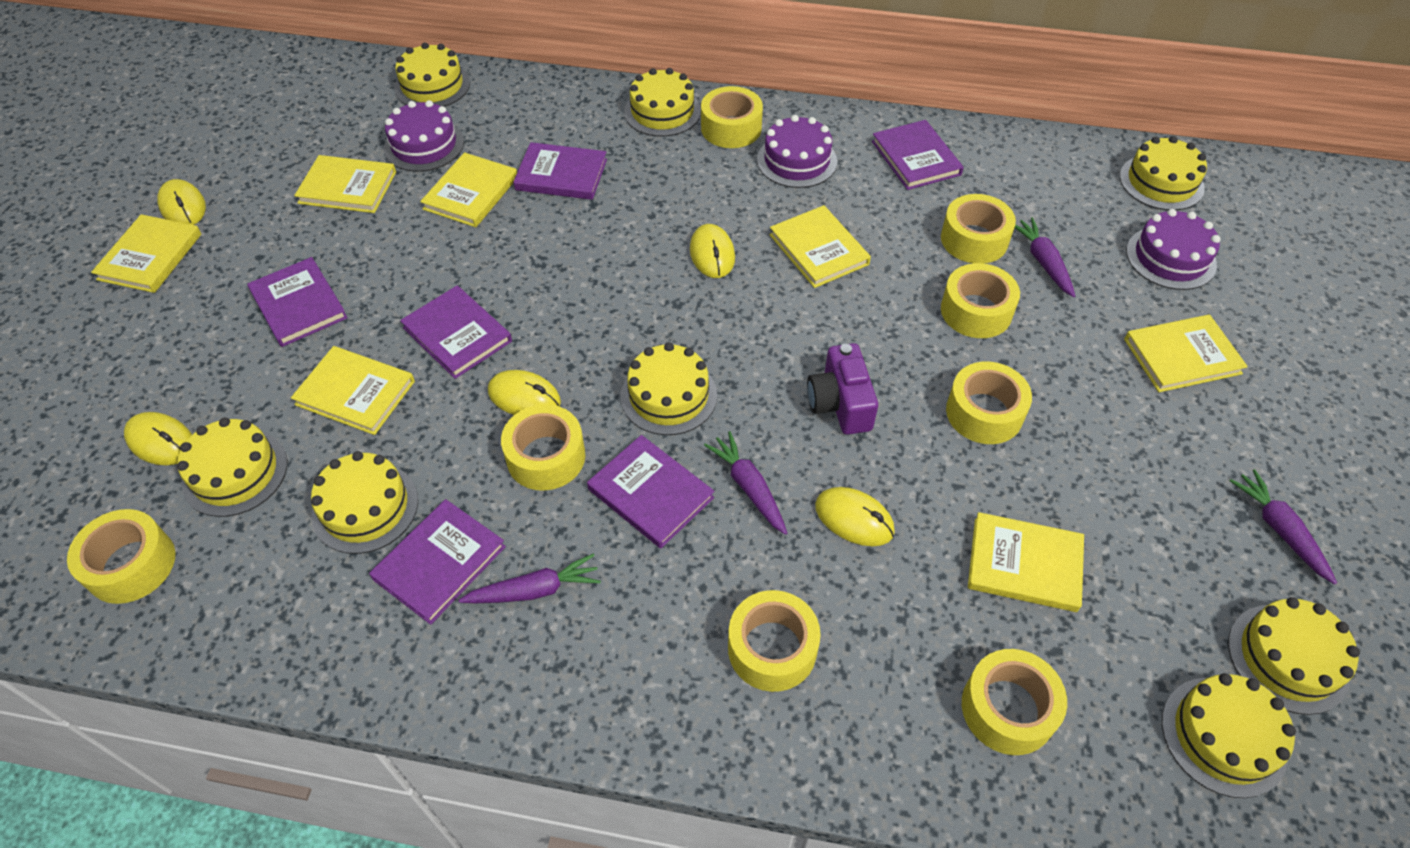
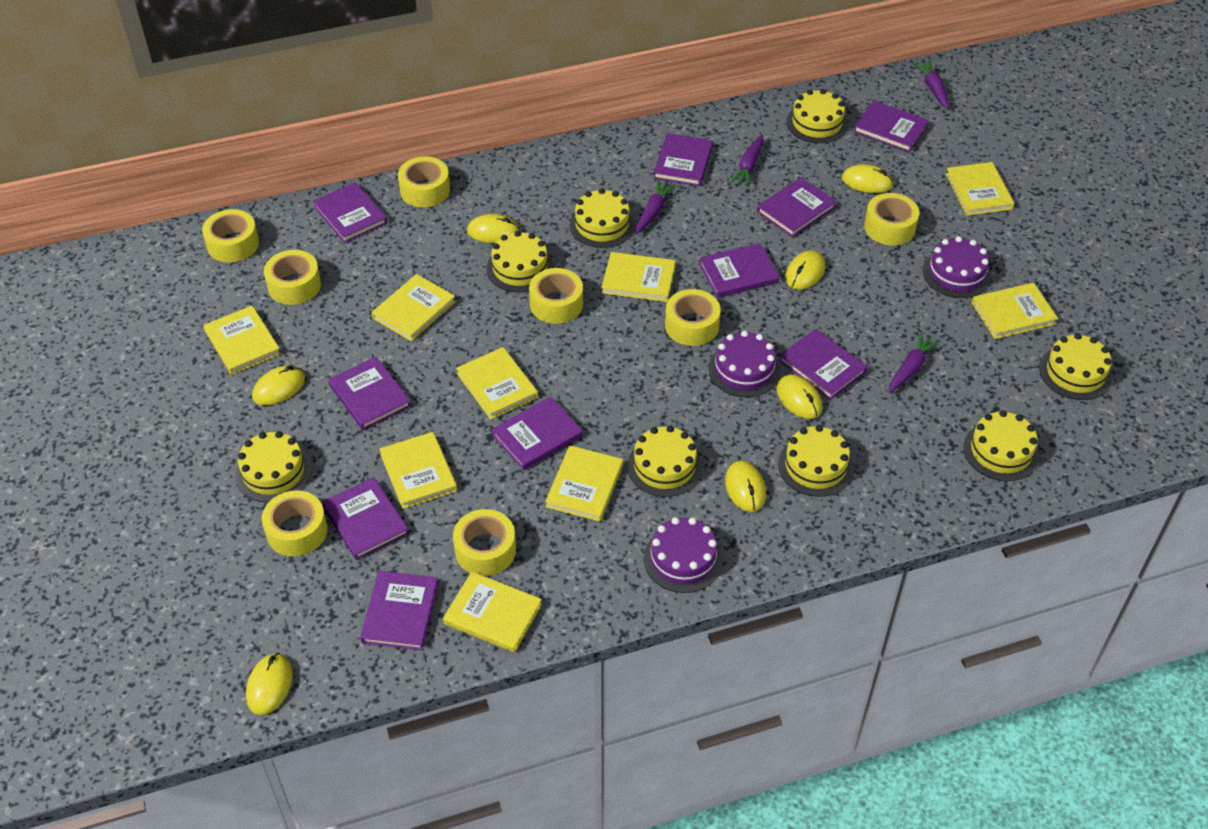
purple book: 6 -> 10
purple camera: 1 -> 0
yellow book: 7 -> 9
yellow mouse: 5 -> 7

